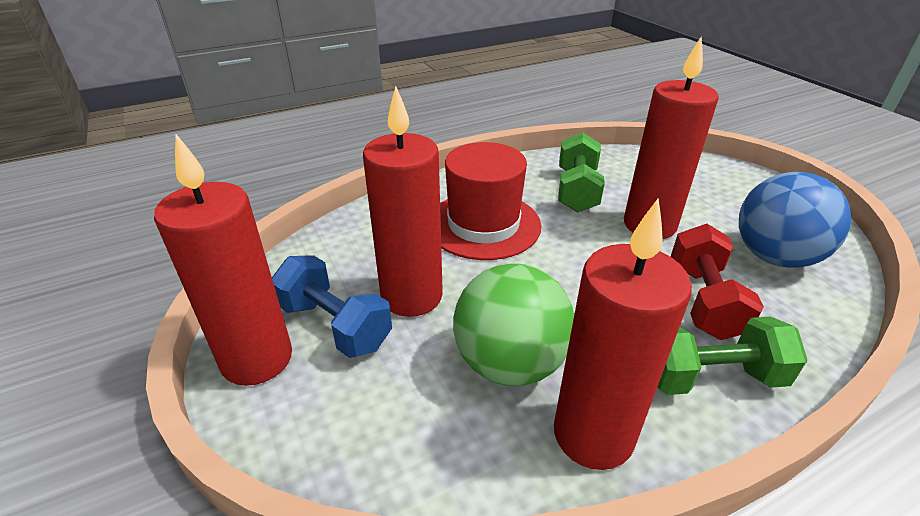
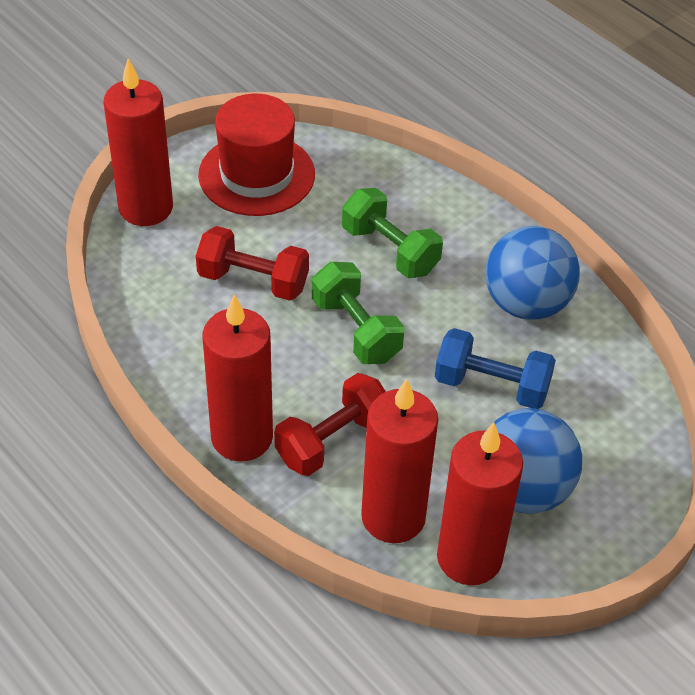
blue ball: 1 -> 2
green ball: 1 -> 0
red dumbbell: 1 -> 2

